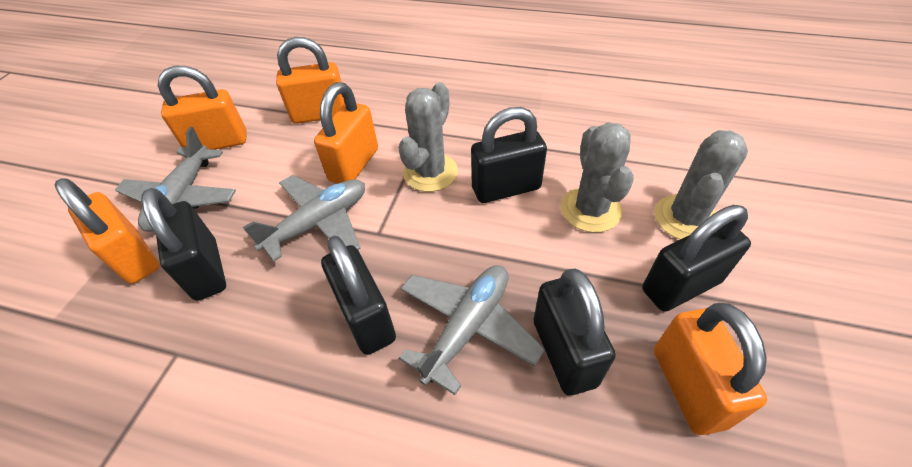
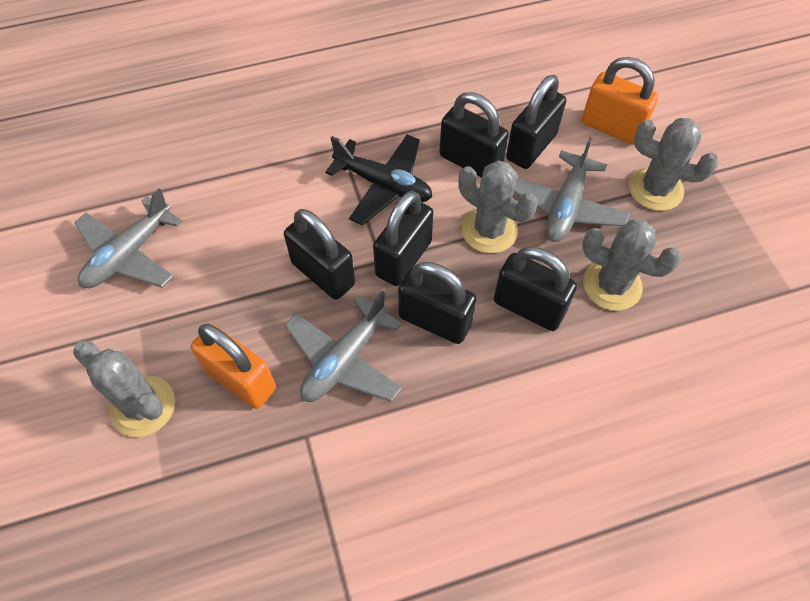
black padlock: 5 -> 6
black plane: 0 -> 1
grey cactus: 3 -> 4
orange padlock: 5 -> 2

